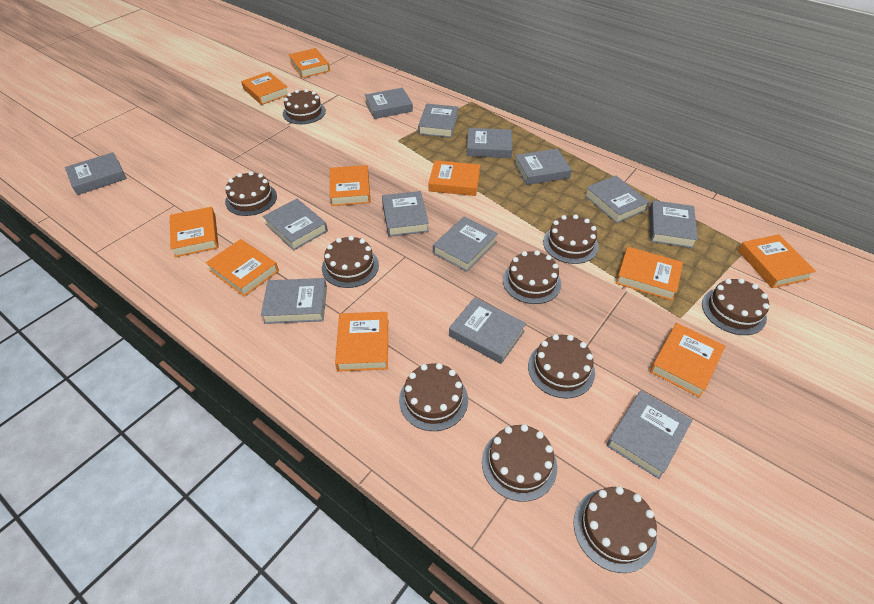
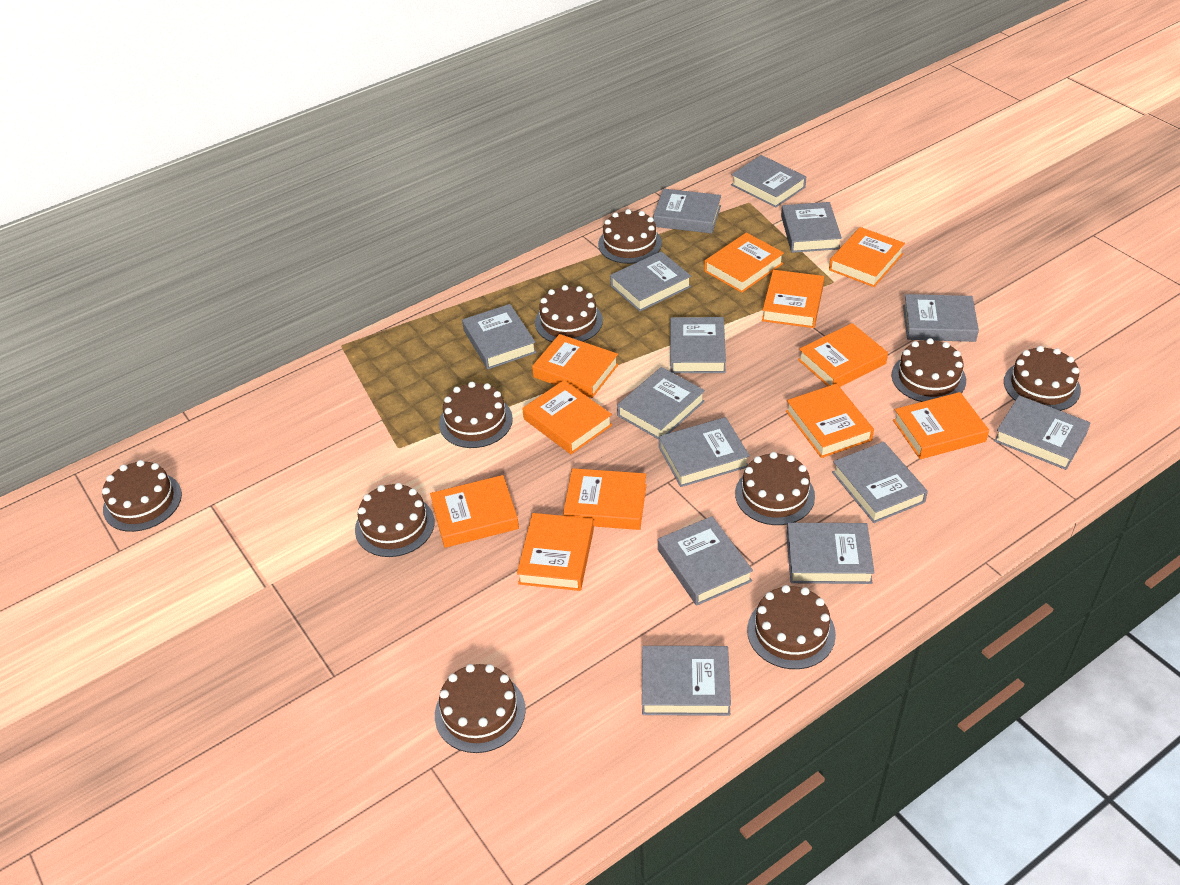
grey book: 13 -> 14
orange book: 10 -> 11

